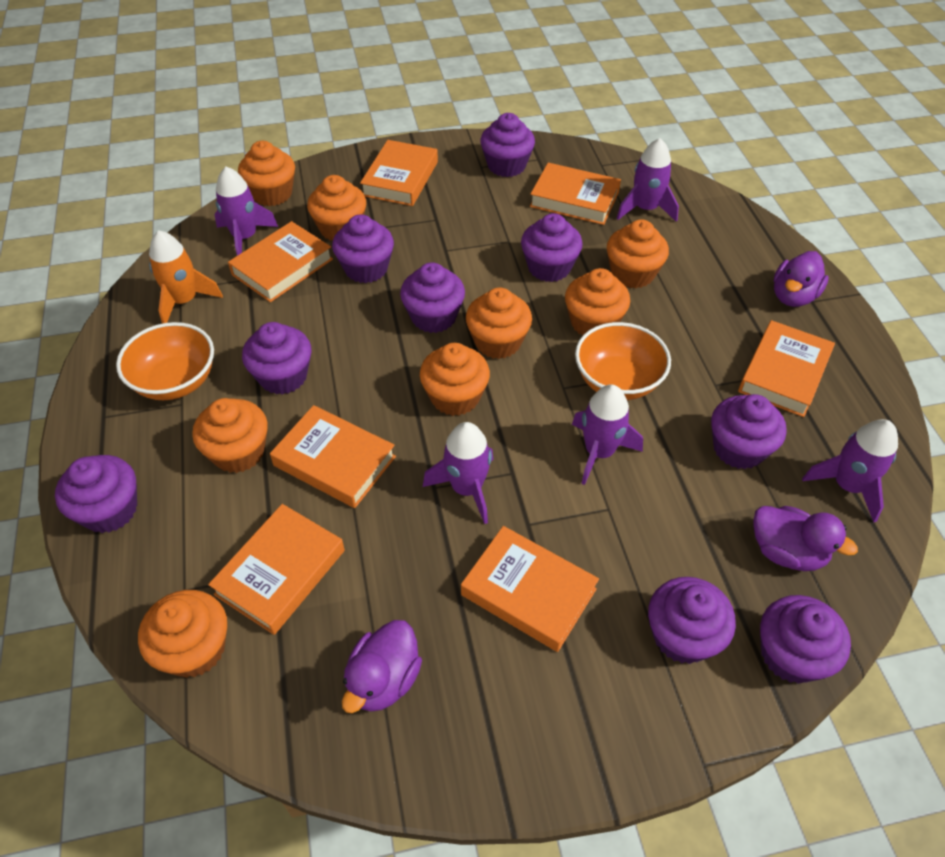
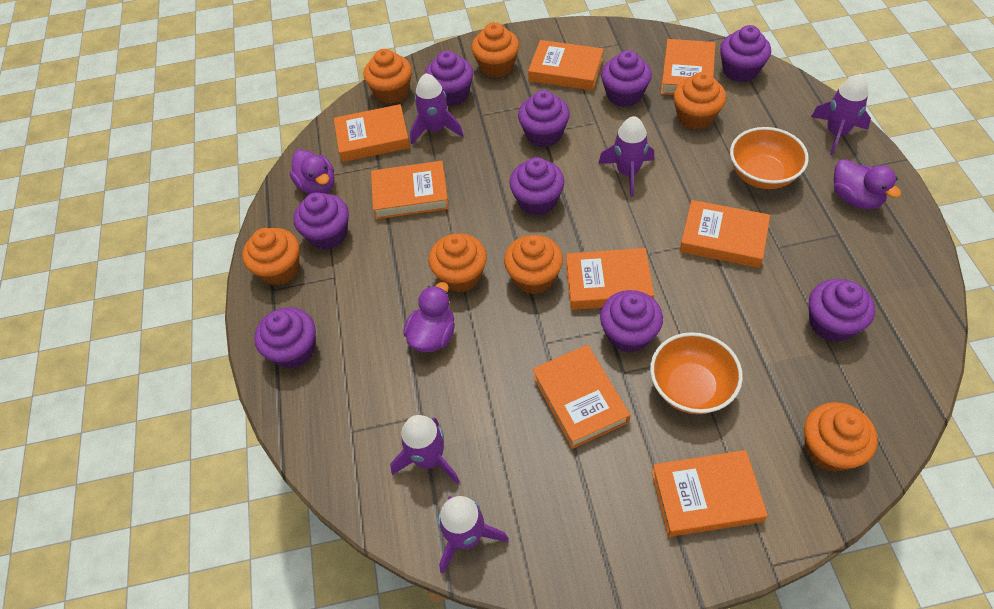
orange book: 7 -> 8
orange cupcake: 8 -> 7
orange rocket: 1 -> 0

